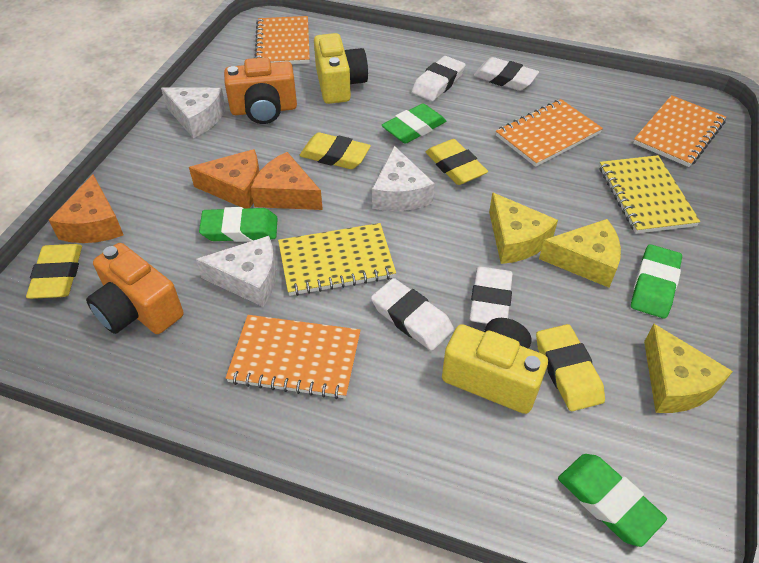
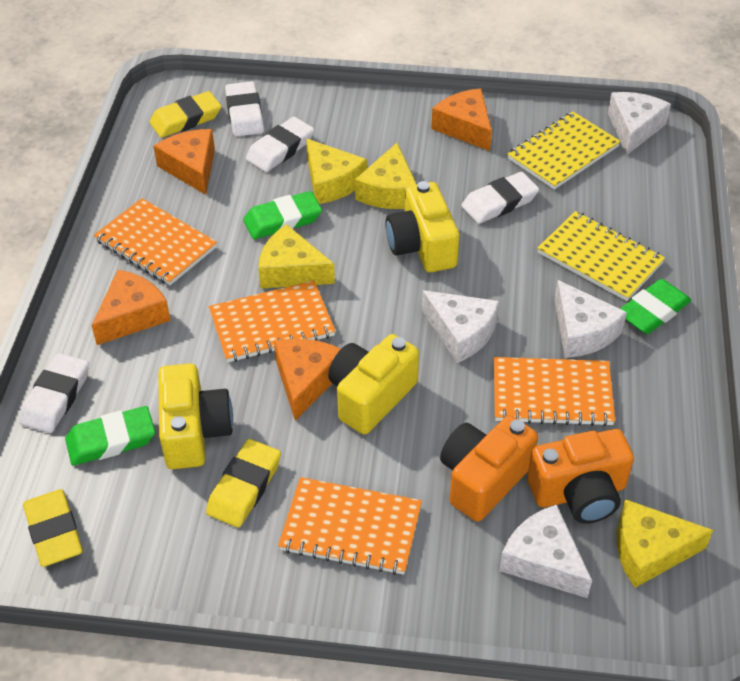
green eraser: 4 -> 3
orange cheese: 3 -> 4
white cheese: 3 -> 4
yellow camera: 2 -> 3
yellow cheese: 3 -> 4
yellow eraser: 4 -> 3

